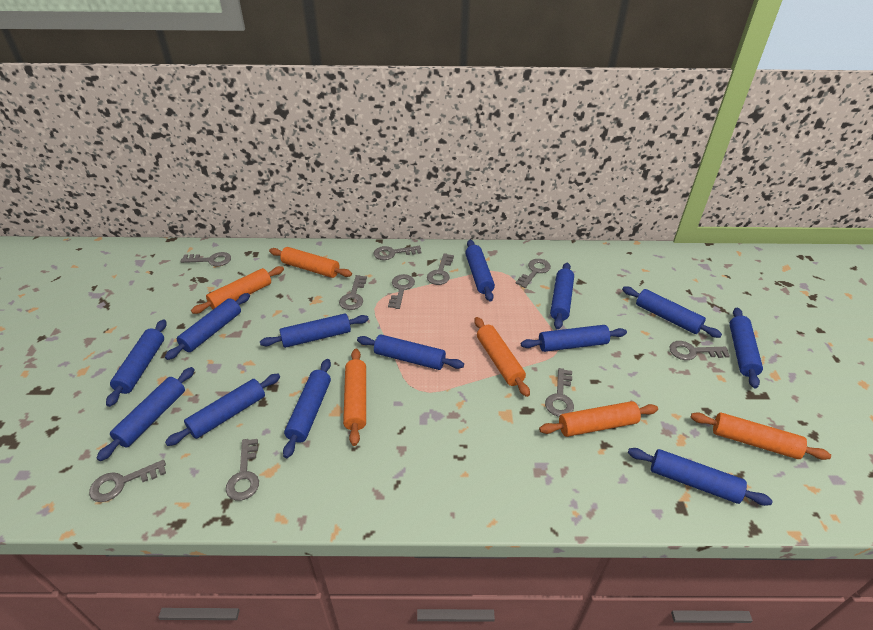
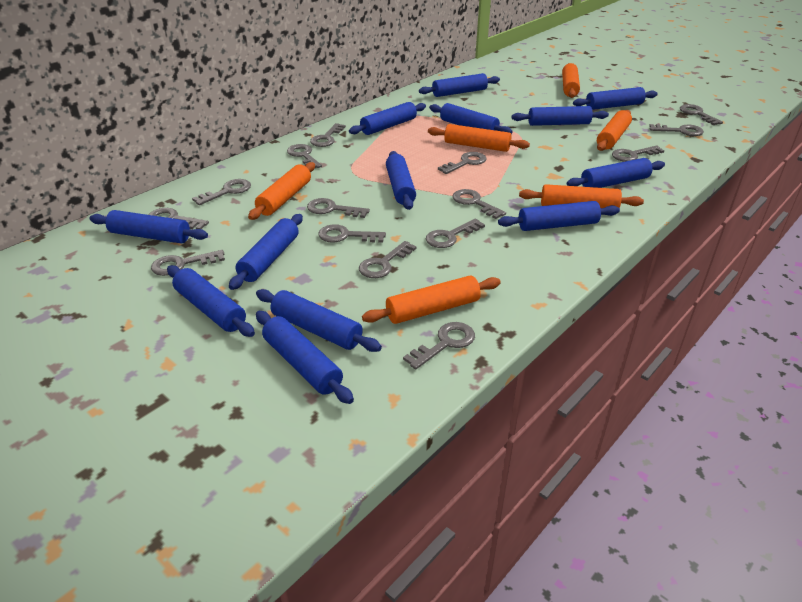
grey key: 10 -> 15

